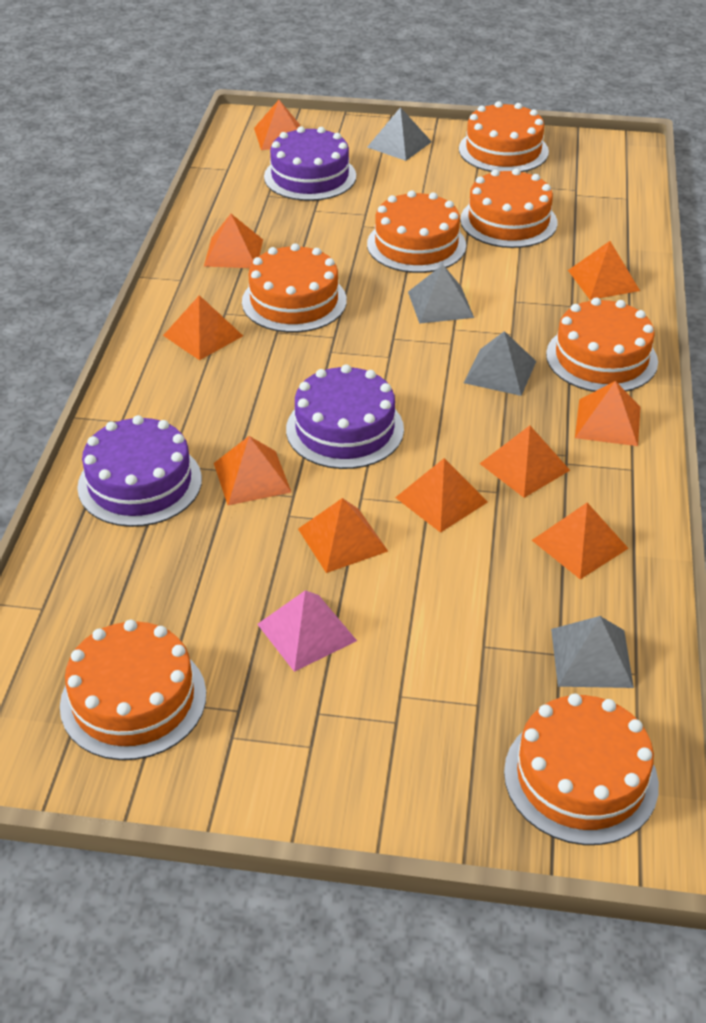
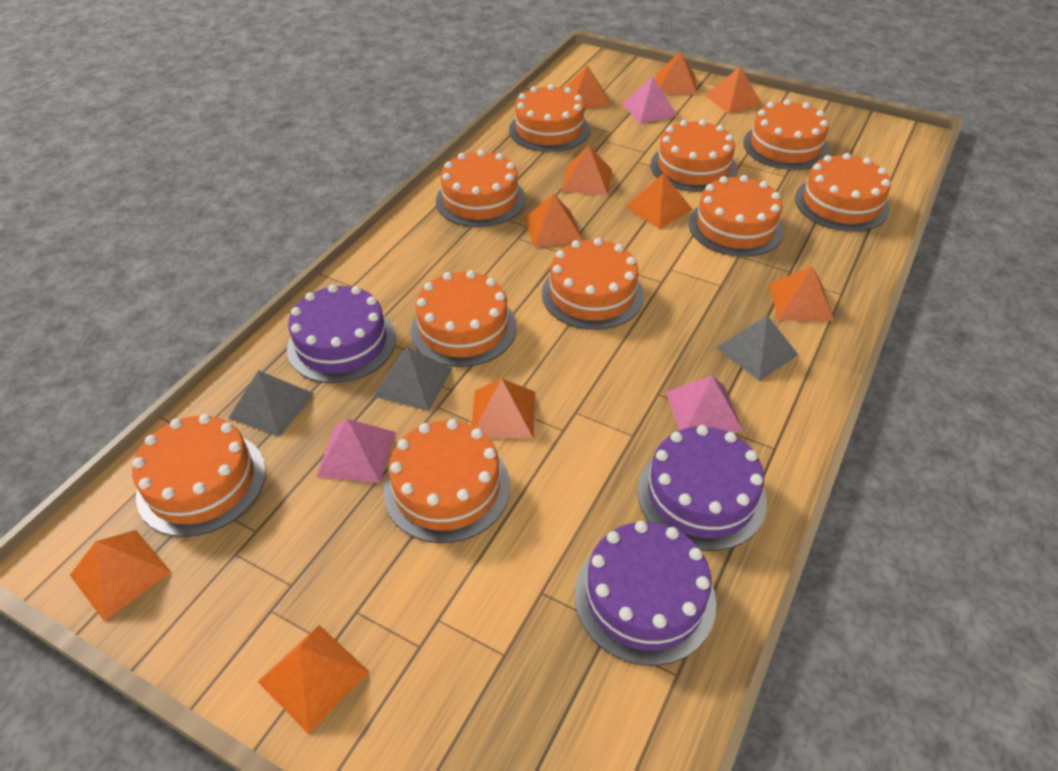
grey pyramid: 4 -> 3
orange cake: 7 -> 10
pink pyramid: 1 -> 3

